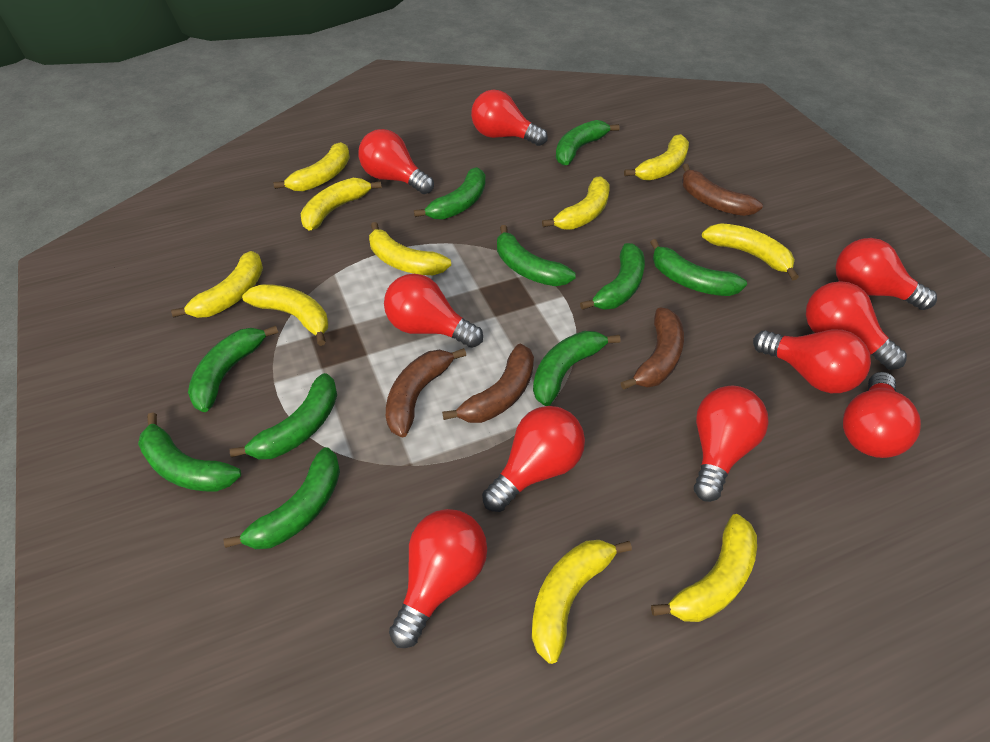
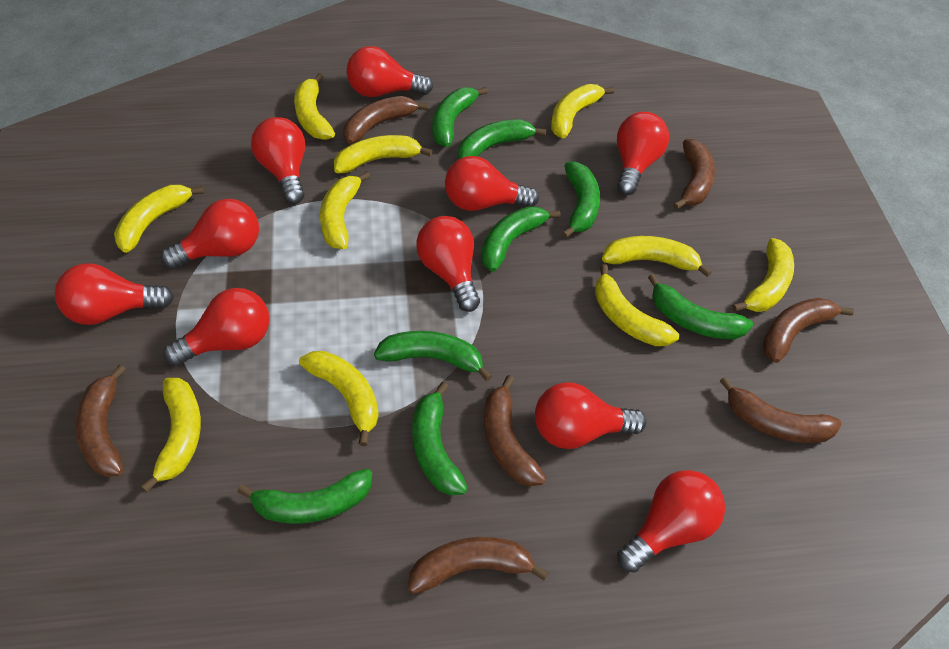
brown banana: 4 -> 7
green banana: 10 -> 8

